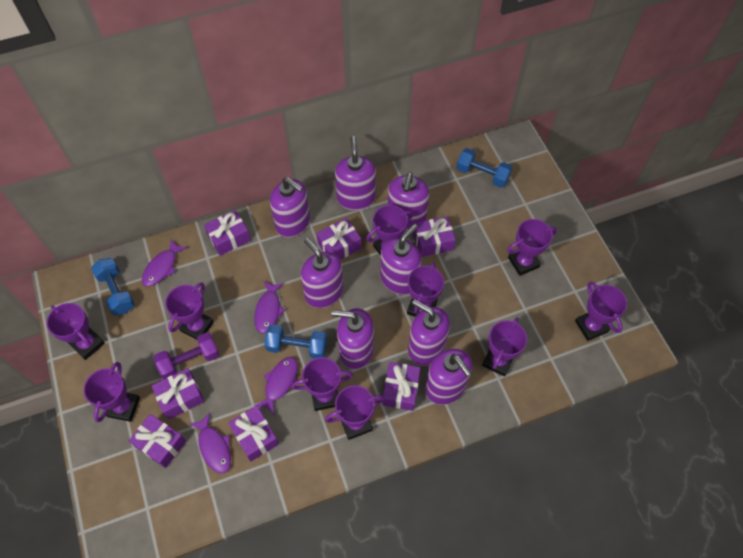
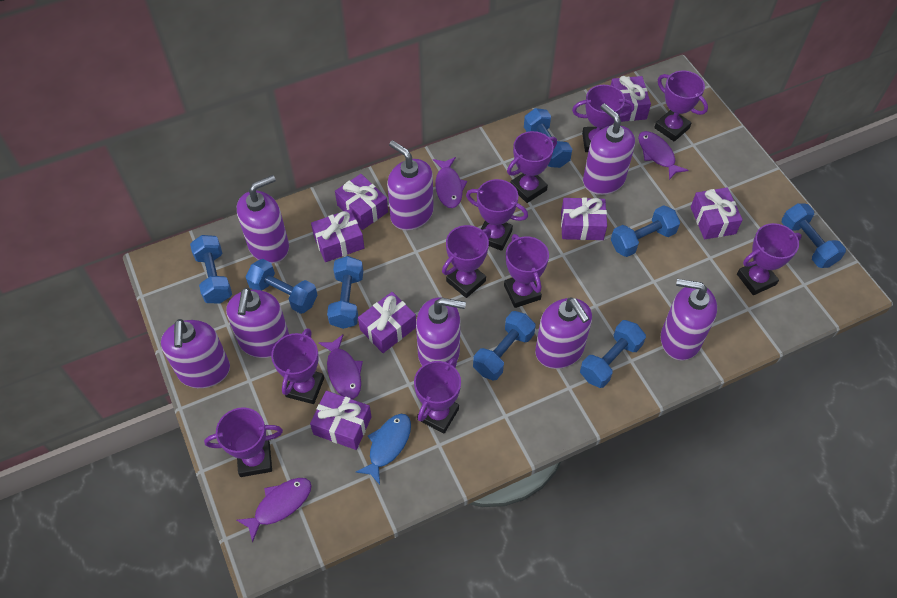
blue dumbbell: 3 -> 8
blue fish: 0 -> 1
purple dumbbell: 1 -> 0

